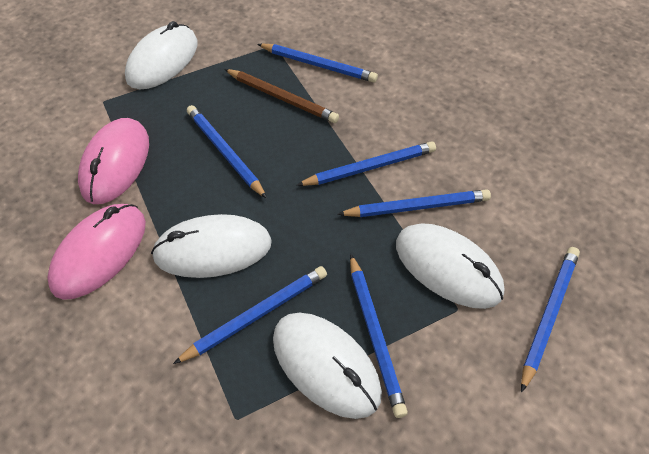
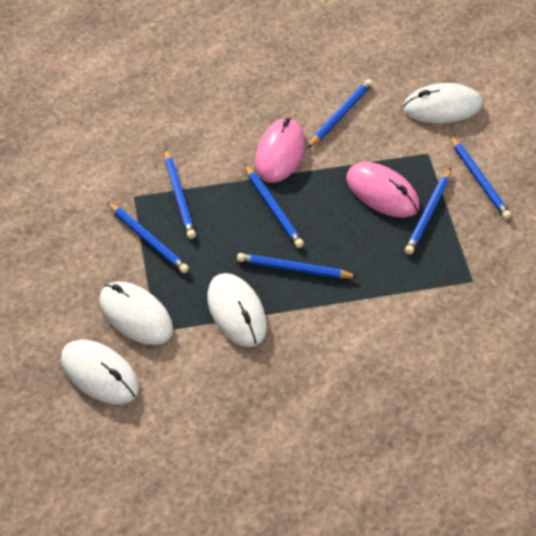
brown pencil: 1 -> 0

